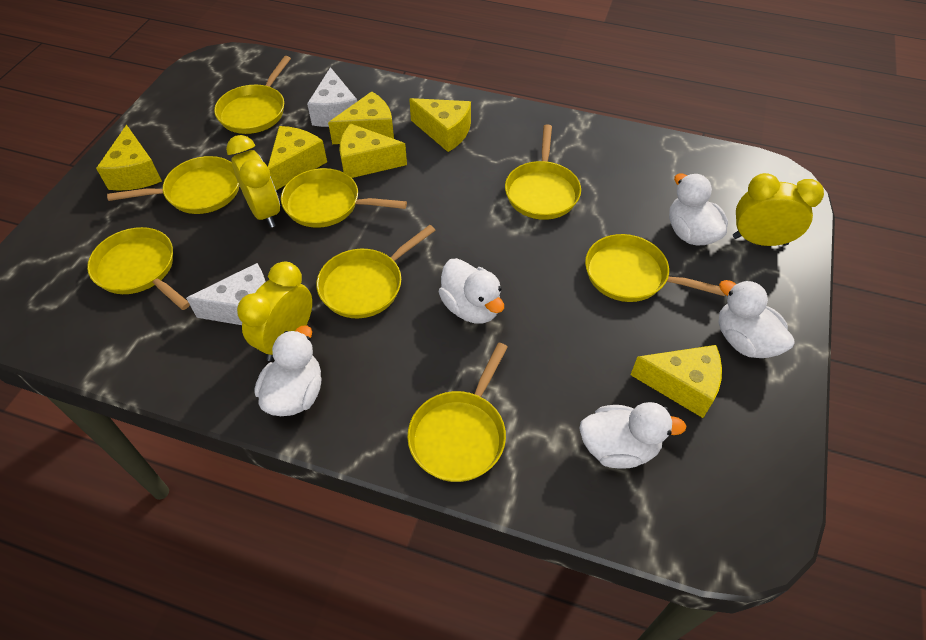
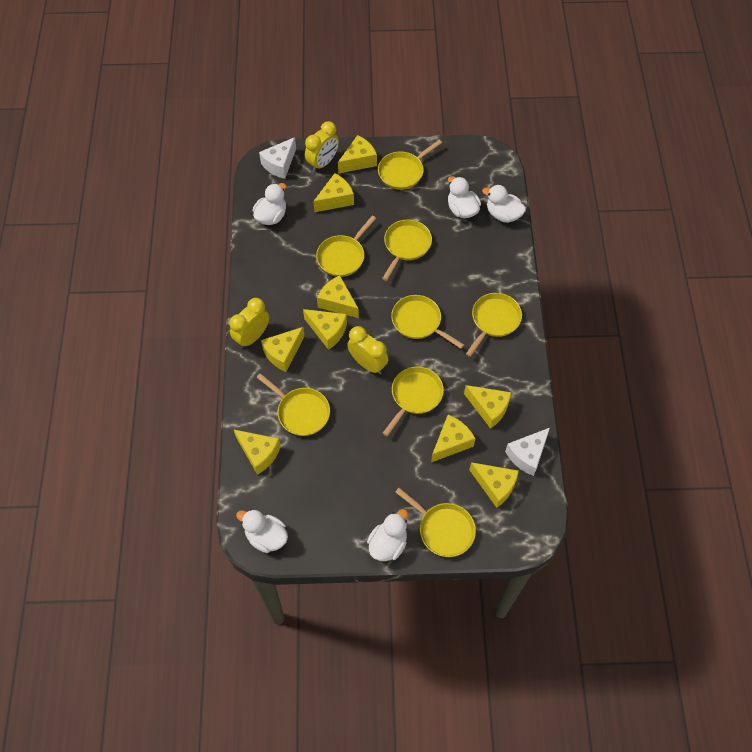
yellow cheese: 6 -> 9

